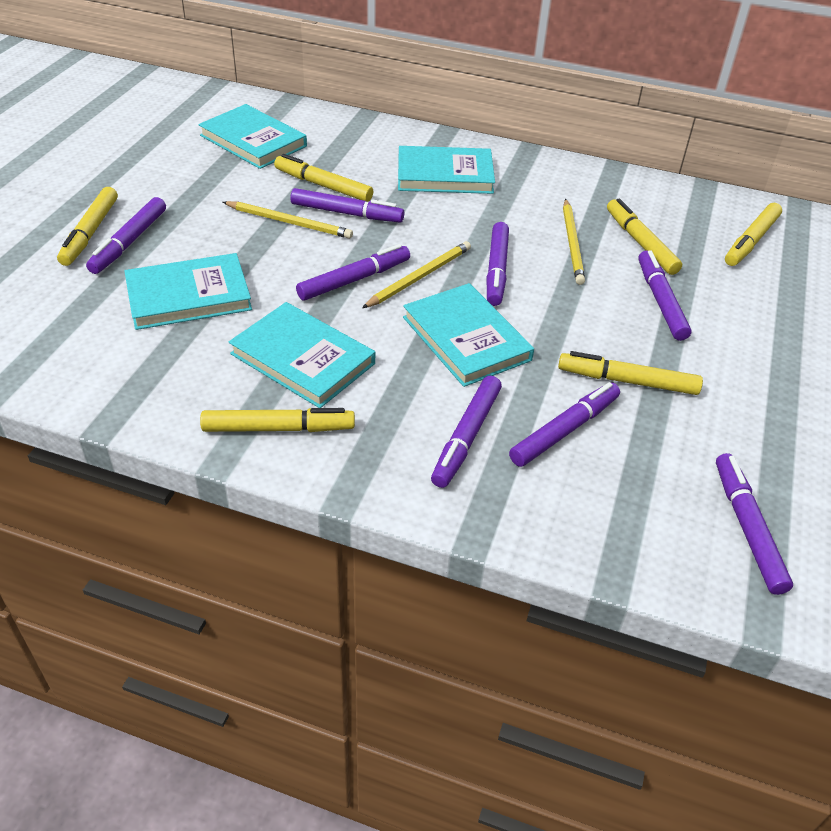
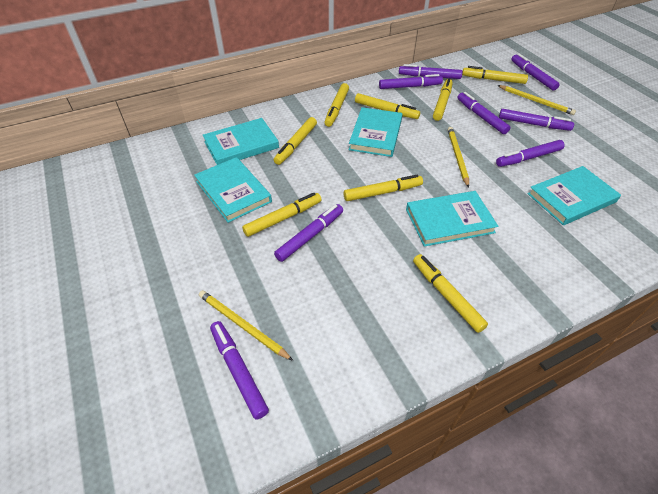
yellow marker: 6 -> 8

